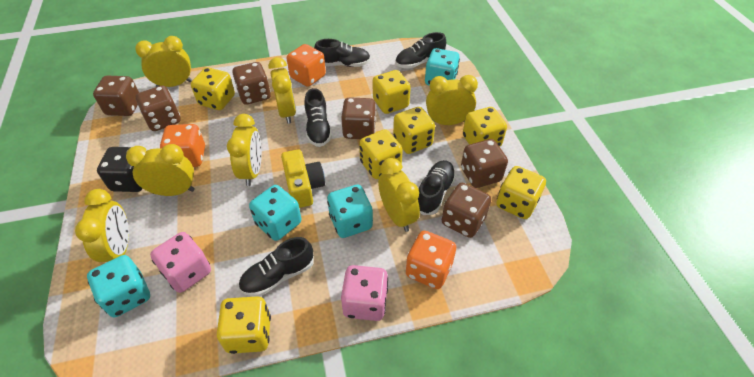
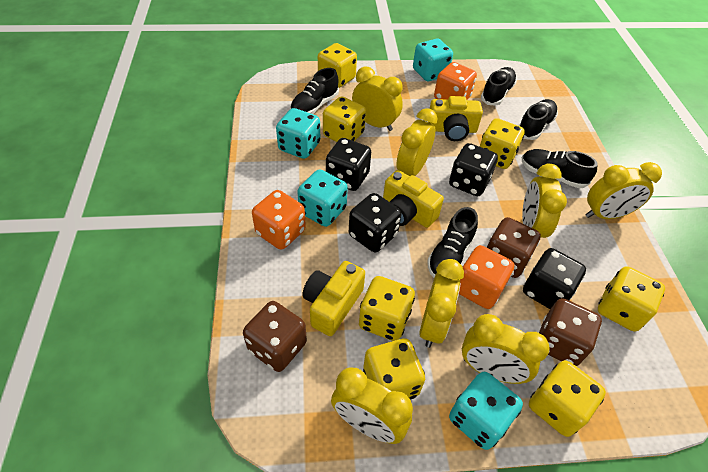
black dice: 1 -> 4
brown dice: 6 -> 3
pink dice: 2 -> 0
yellow camera: 1 -> 3

